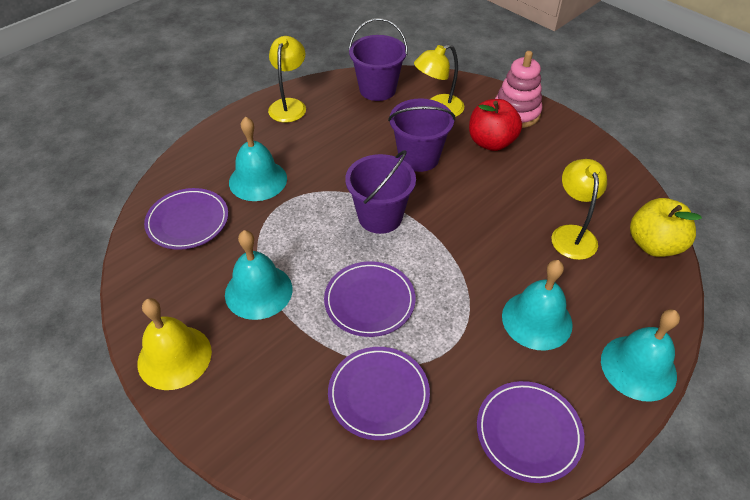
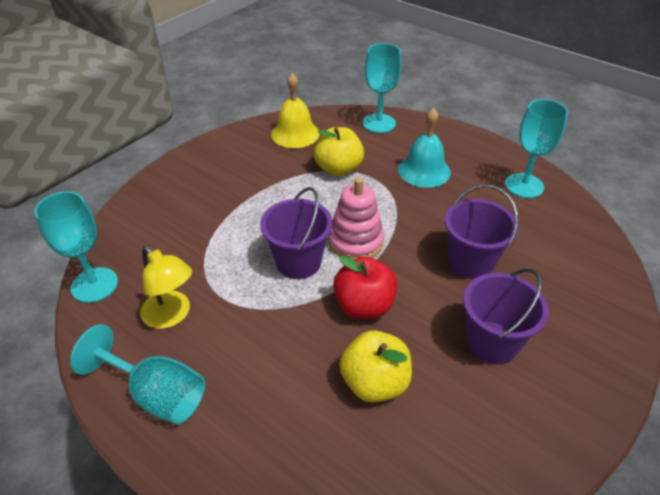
purple plate: 4 -> 0
turquoise bell: 4 -> 1
turquoise goblet: 0 -> 4
yellow apple: 1 -> 2
yellow lamp: 3 -> 1

